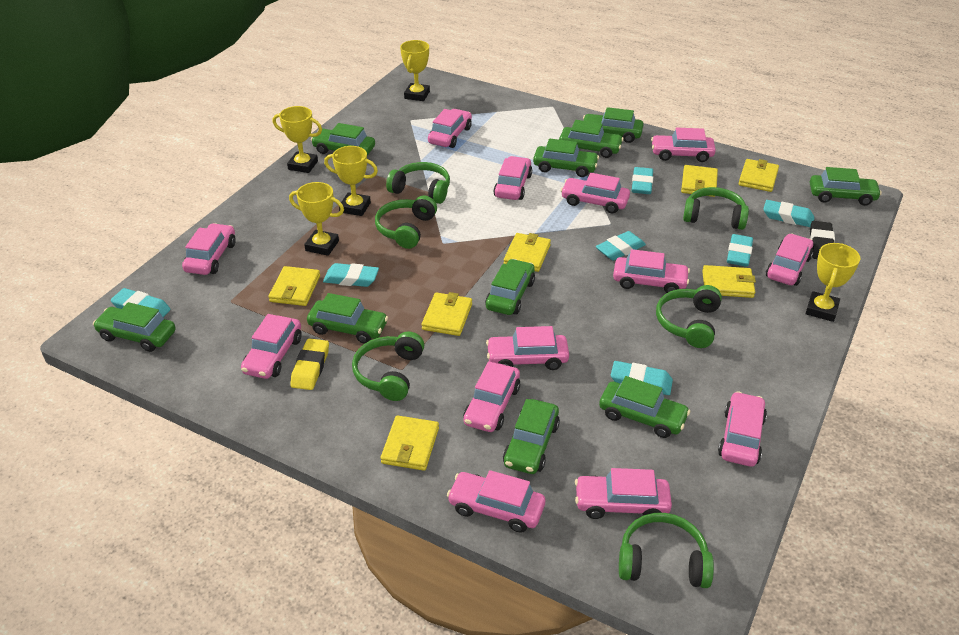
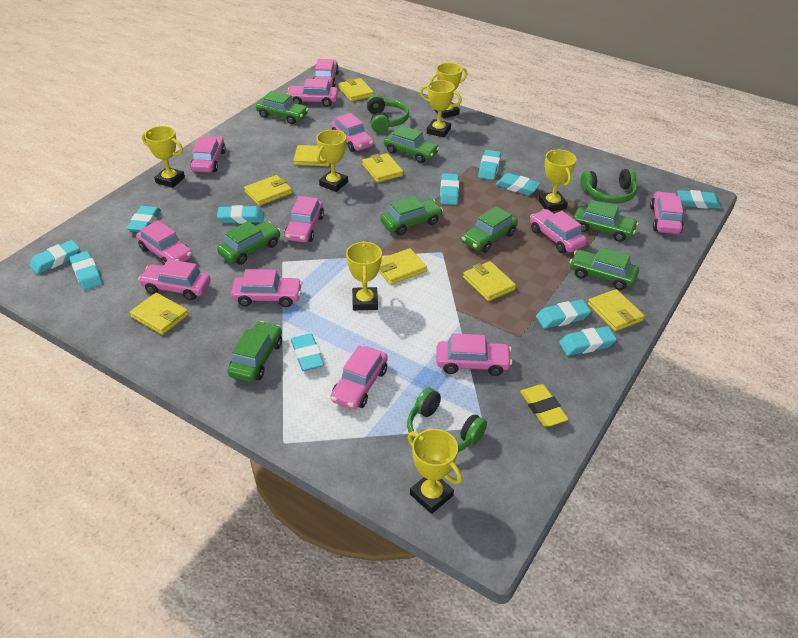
black eraser: 1 -> 0
green car: 10 -> 8
green headphones: 6 -> 3
pink car: 13 -> 12
turquoise eraser: 7 -> 11
yellow trophy: 5 -> 7
yellow wallet: 7 -> 8

